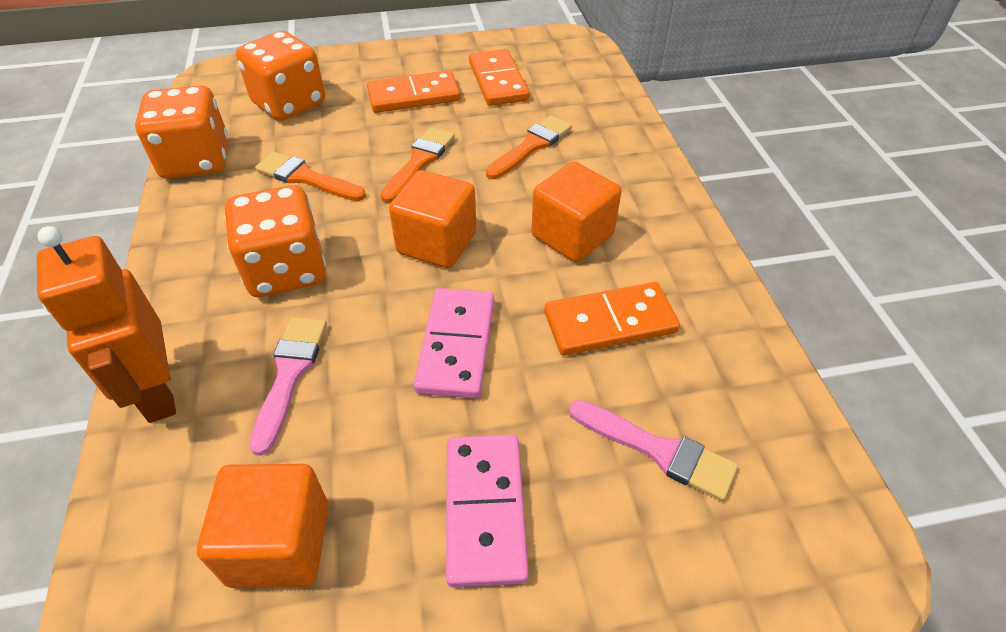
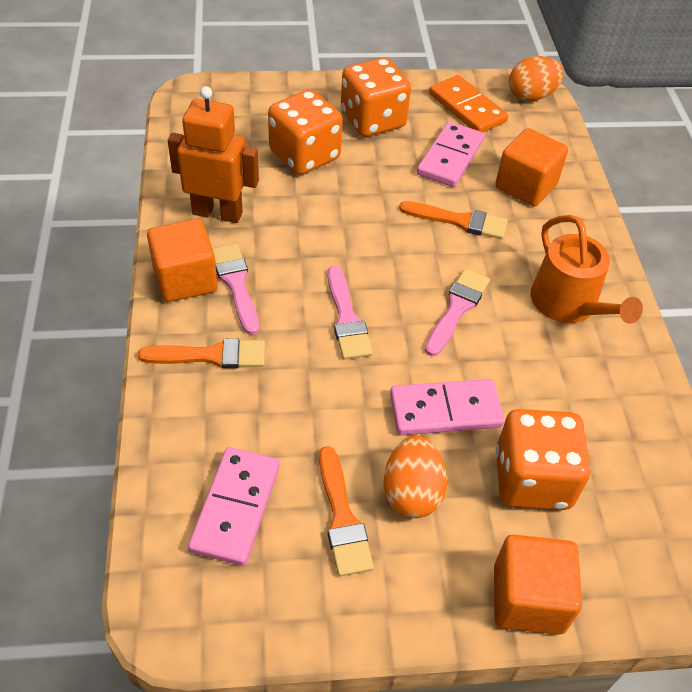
orange domino: 3 -> 1
orange egg: 0 -> 2
orange watering can: 0 -> 1
pink brush: 2 -> 3
pink domino: 2 -> 3

